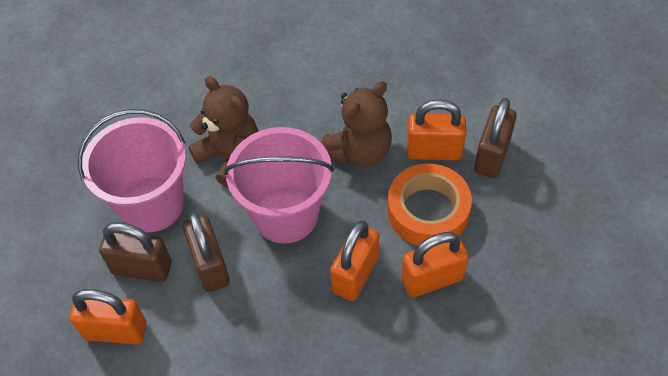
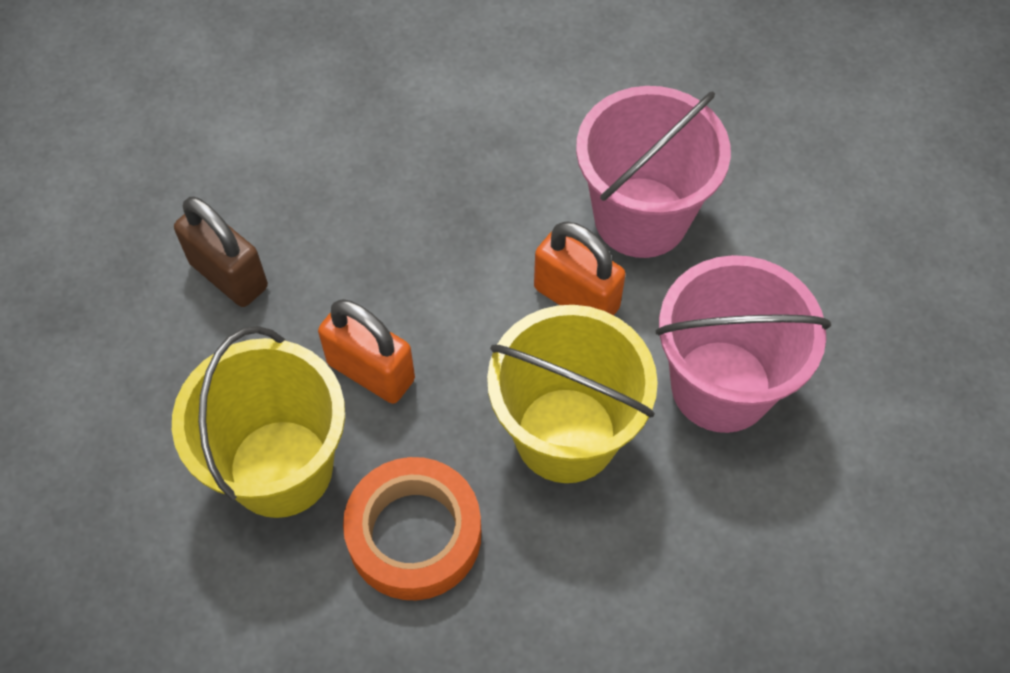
brown padlock: 3 -> 1
brown teddy bear: 2 -> 0
orange padlock: 4 -> 2
yellow bucket: 0 -> 2

